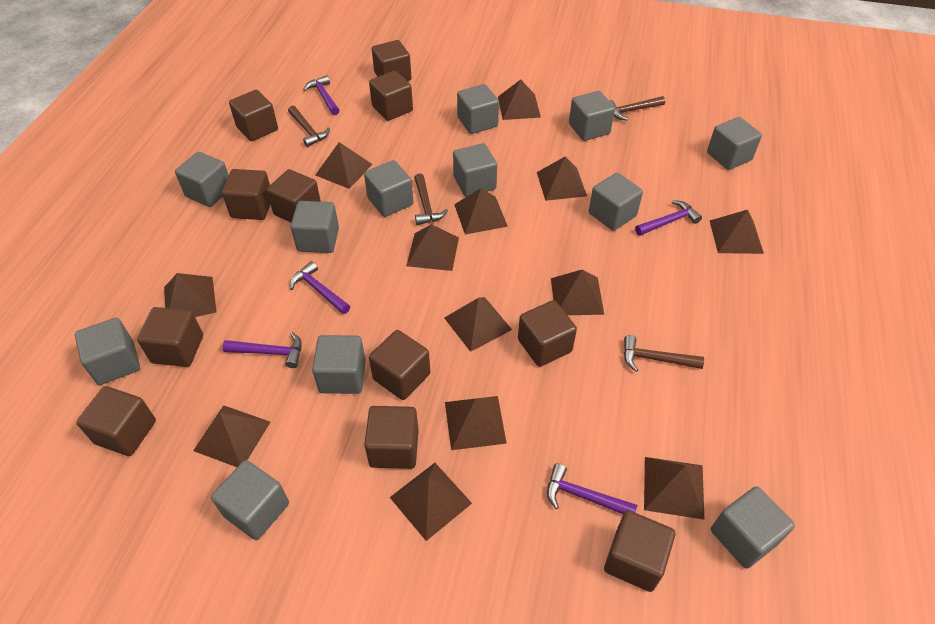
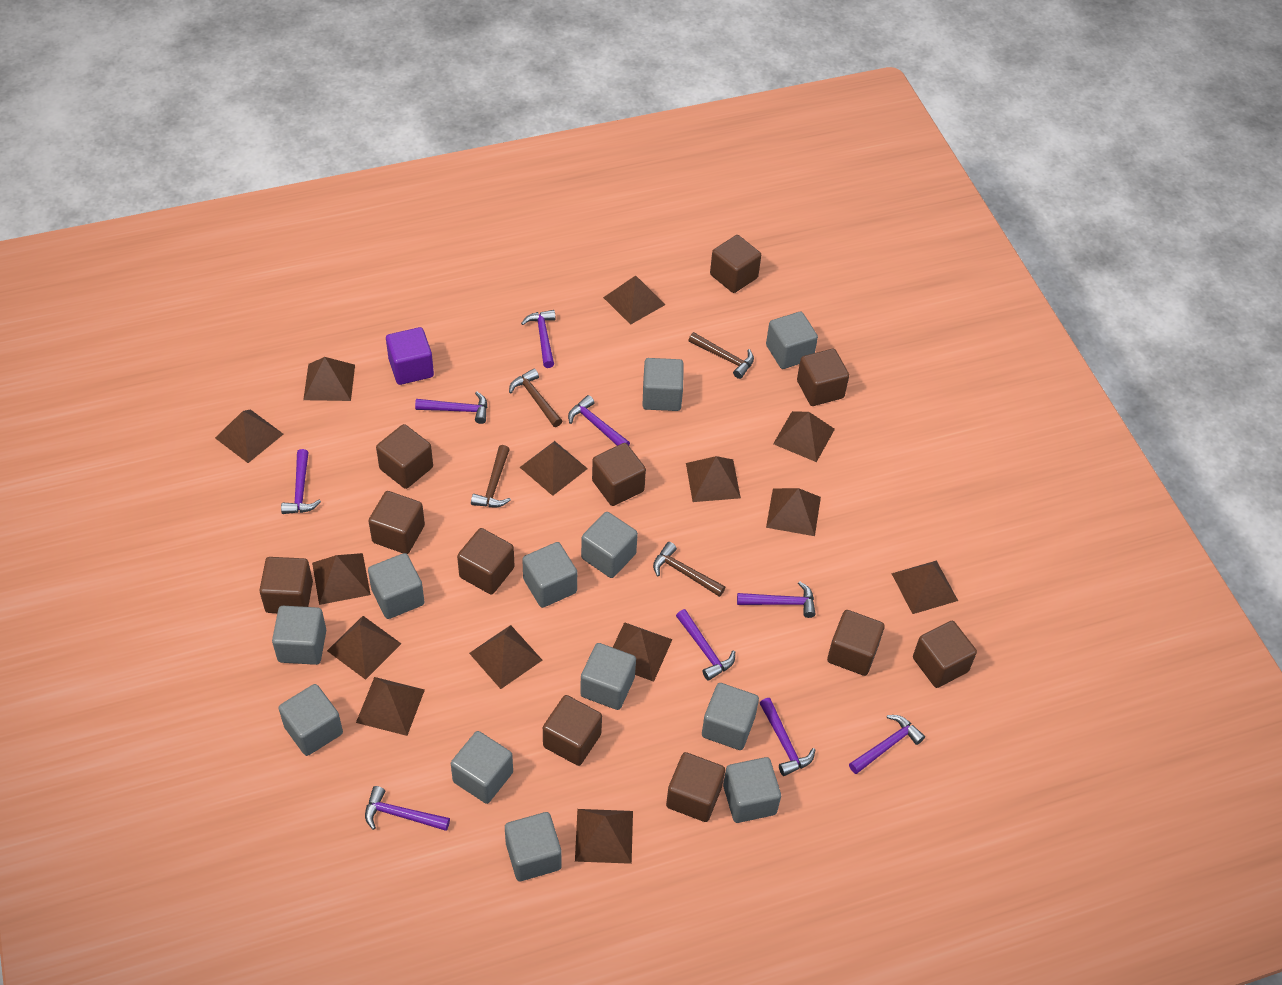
brown pyramid: 13 -> 14
purple cube: 0 -> 1
purple hammer: 5 -> 9

